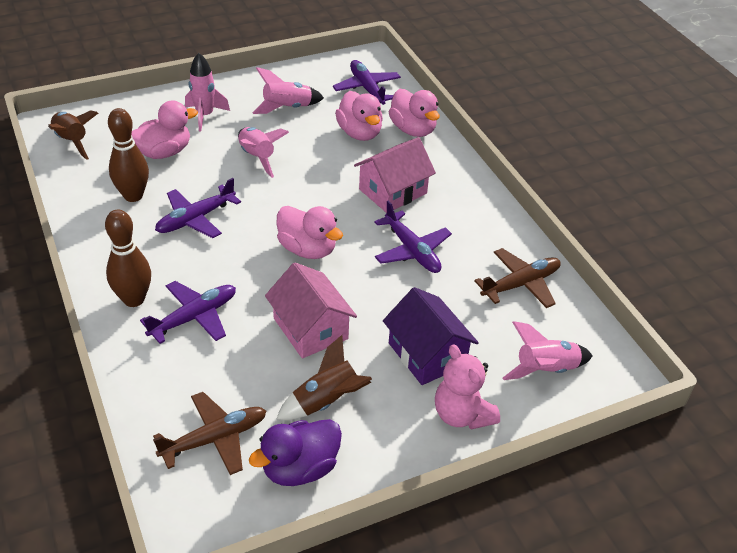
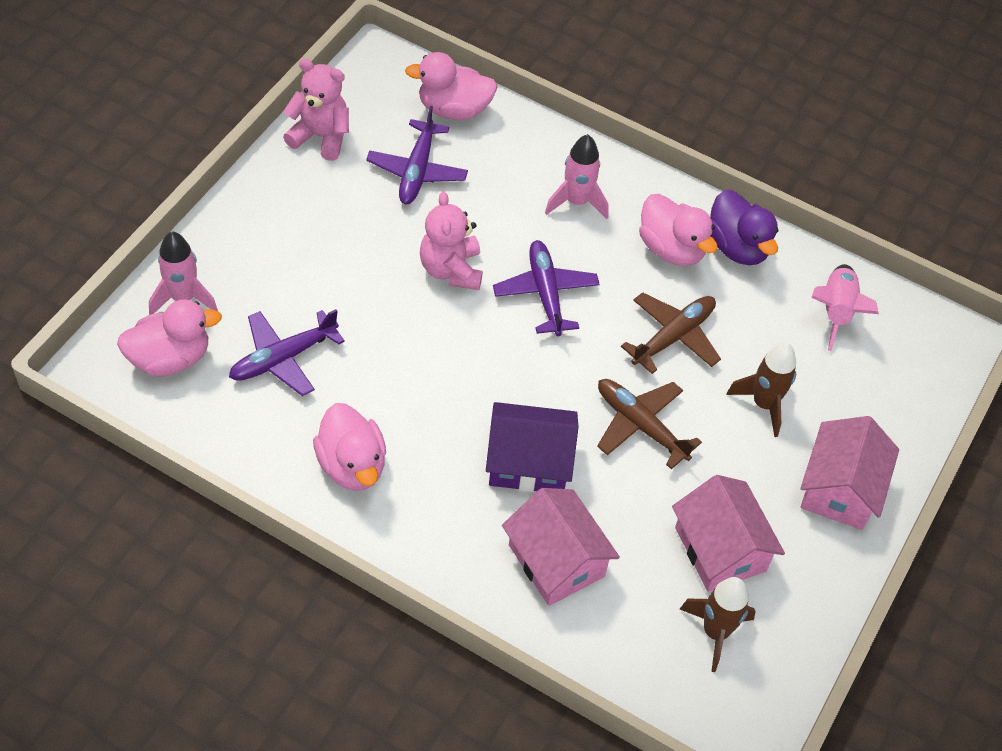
brown bowling pin: 2 -> 0
pink house: 2 -> 3
pink rocket: 4 -> 3
pink teddy bear: 1 -> 2
purple plane: 4 -> 3

